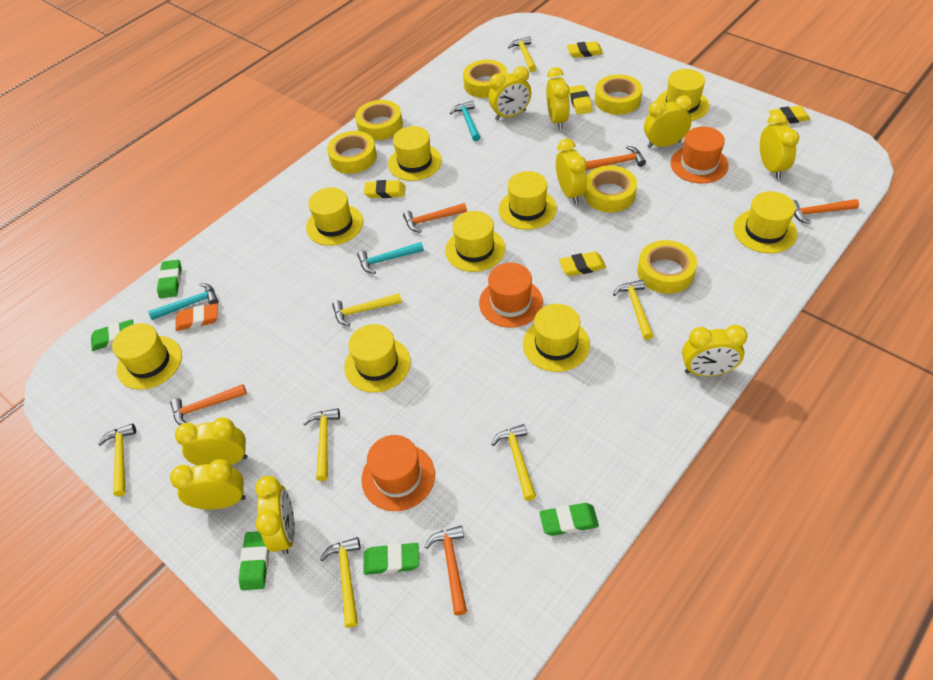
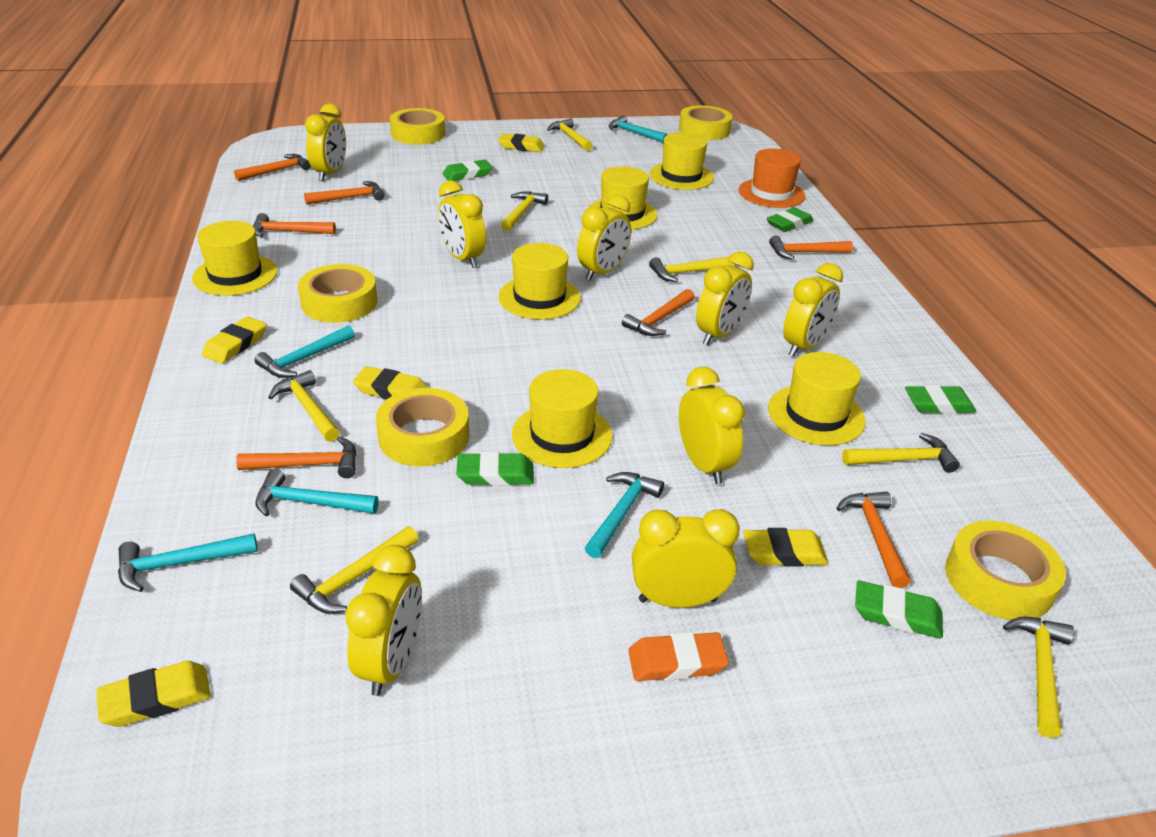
orange hammer: 5 -> 7
orange hat: 3 -> 1
turquoise hammer: 3 -> 5
yellow clock: 9 -> 8
yellow hat: 9 -> 6
yellow tape: 6 -> 5

